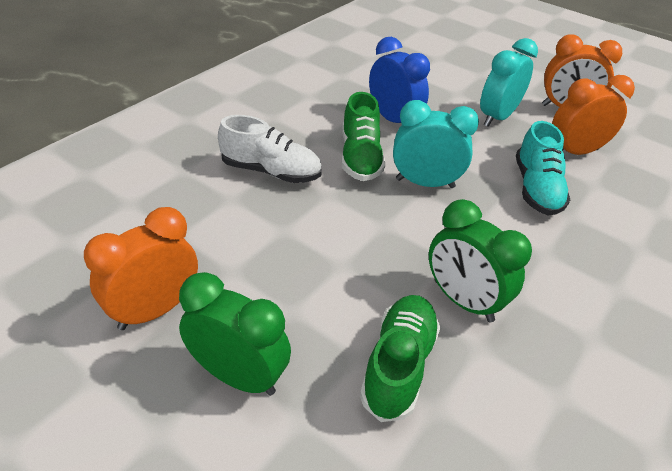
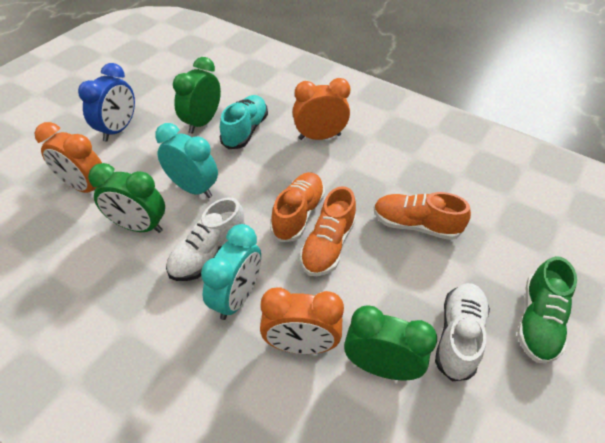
green clock: 2 -> 3
green shoe: 2 -> 1
orange shoe: 0 -> 3
white shoe: 1 -> 2

